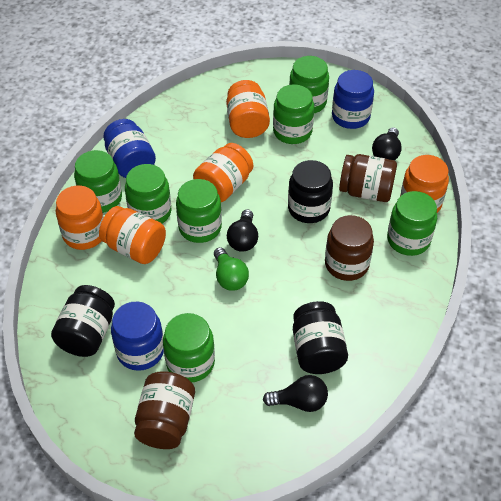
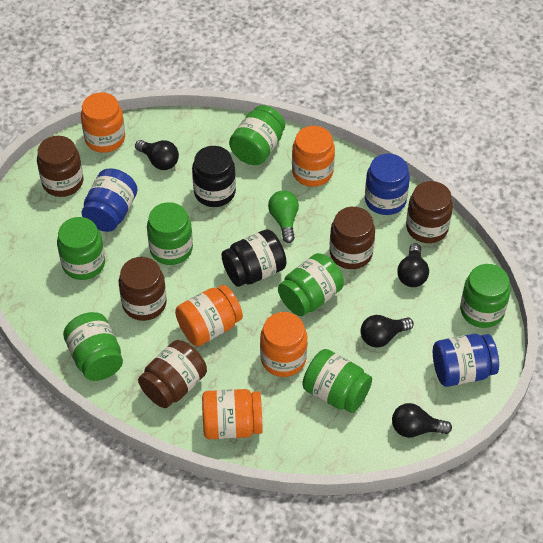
black jar: 3 -> 2
black light bulb: 3 -> 4
brown jar: 3 -> 5

